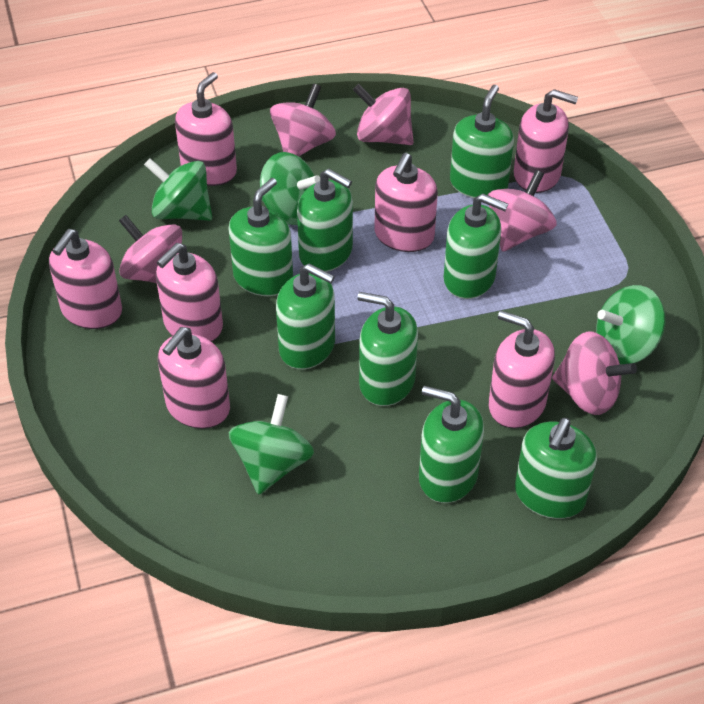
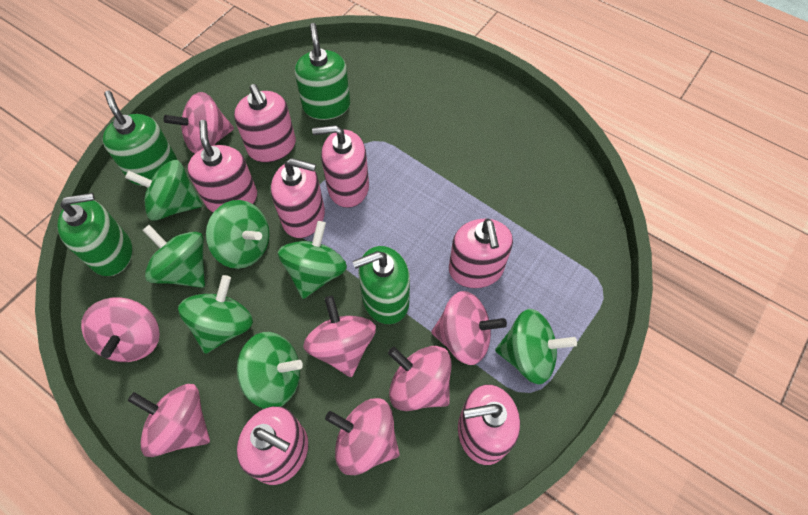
green soap dispenser: 8 -> 4
green spinning top: 4 -> 7
pink spinning top: 5 -> 7

